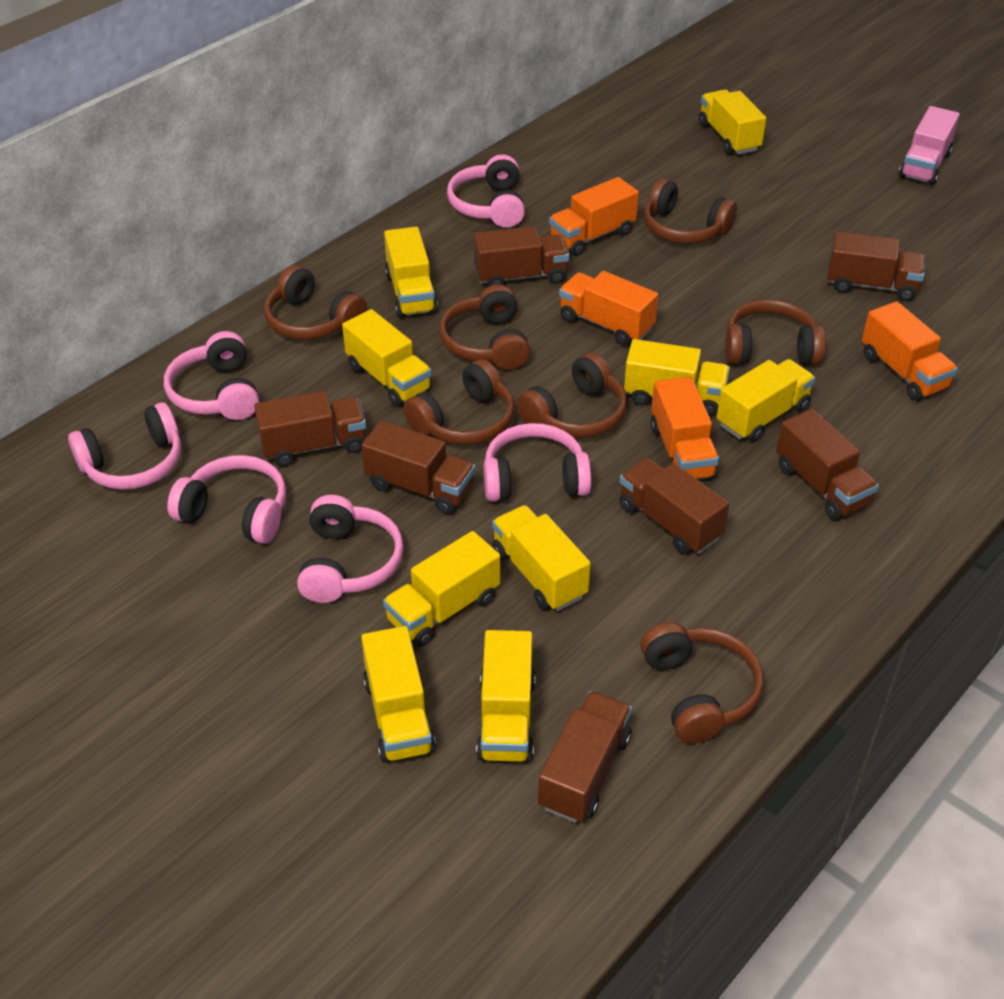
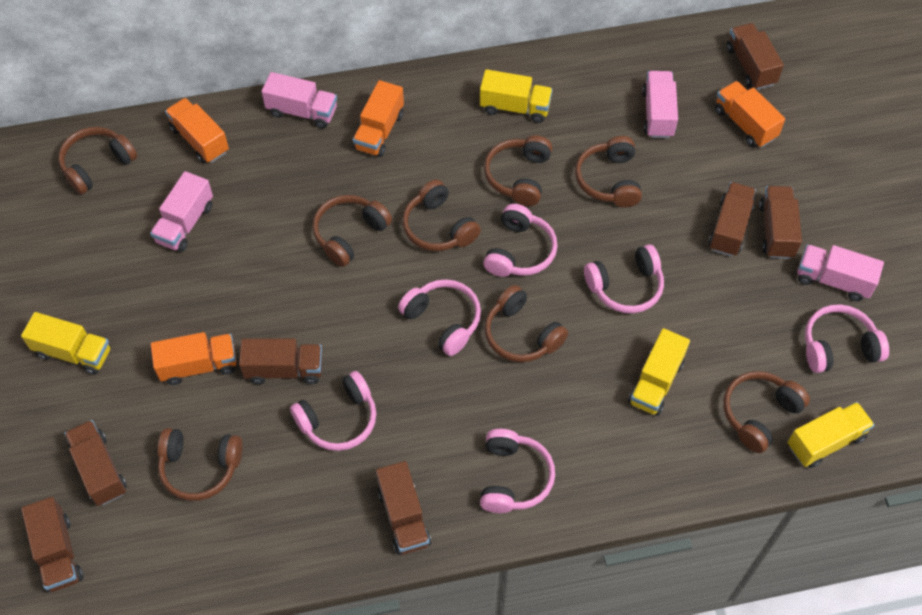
brown headphones: 7 -> 8
pink truck: 1 -> 4
yellow truck: 9 -> 4

